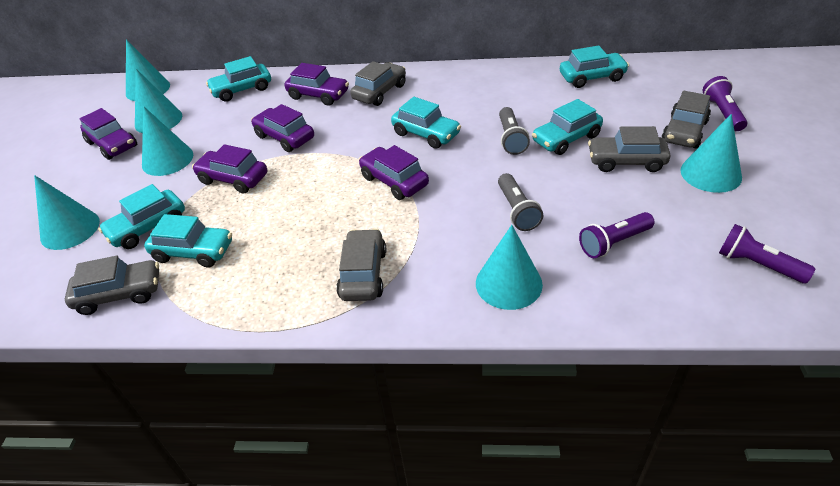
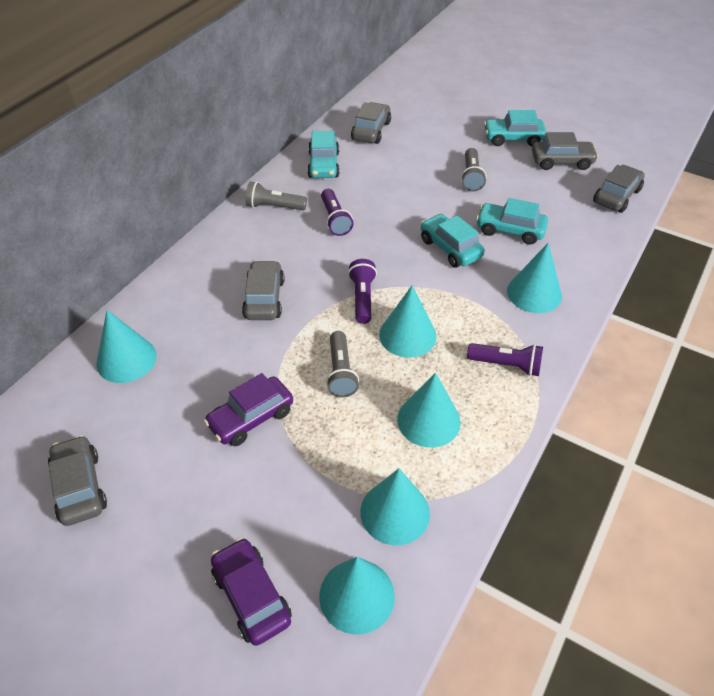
grey flashlight: 2 -> 3
purple car: 5 -> 2
turquoise car: 6 -> 4

